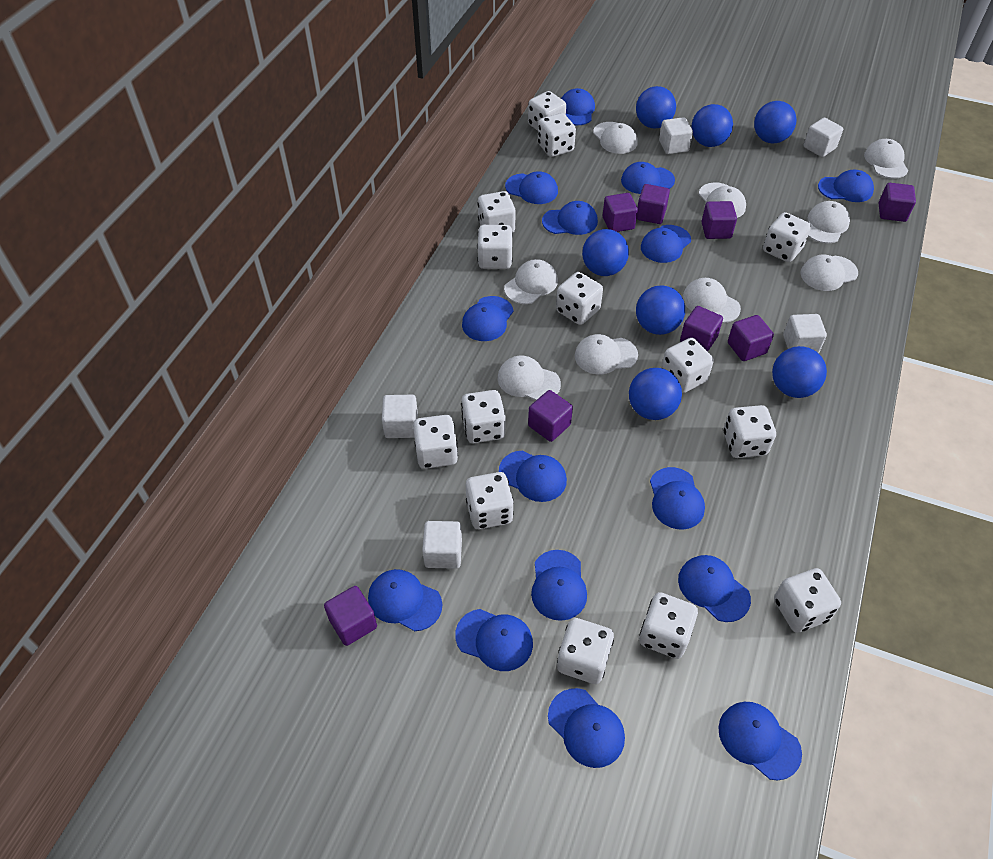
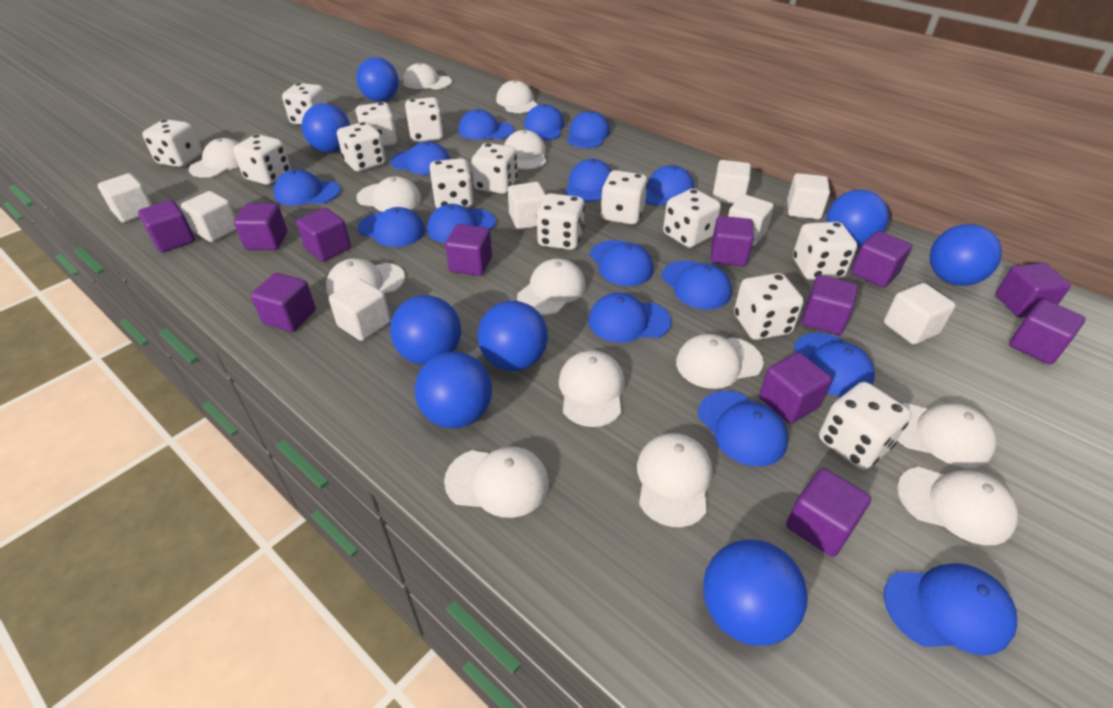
blue ball: 7 -> 8
purple cube: 8 -> 12
white cap: 9 -> 13
white cube: 5 -> 8

